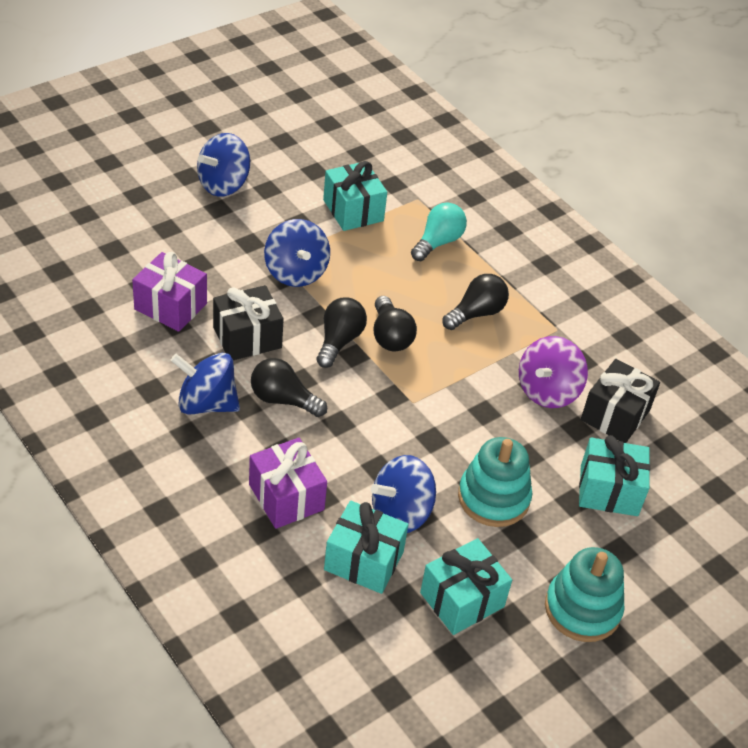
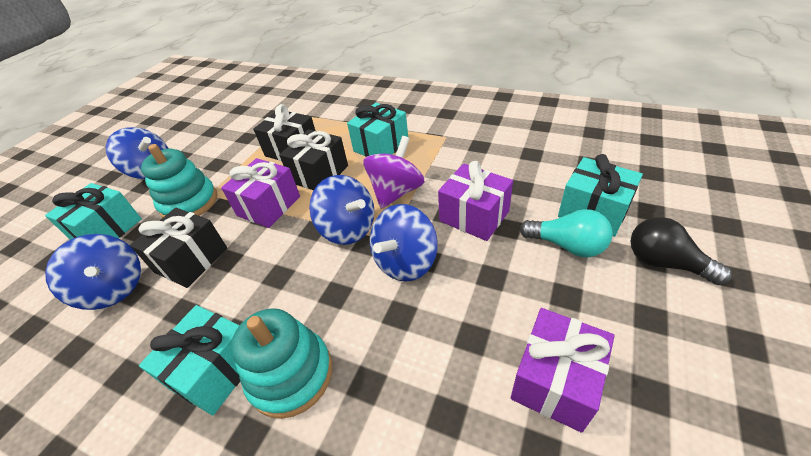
black gift: 2 -> 3
black light bulb: 4 -> 1
purple gift: 2 -> 3

